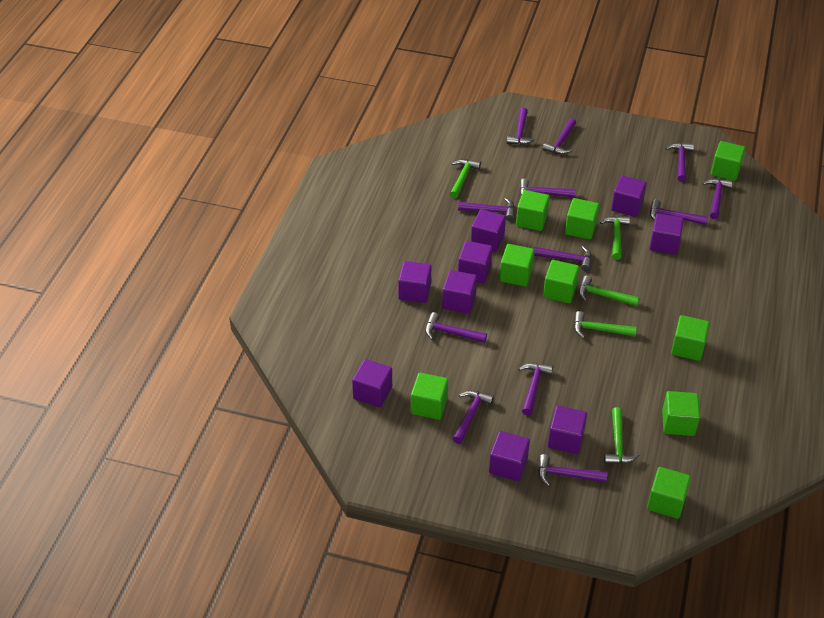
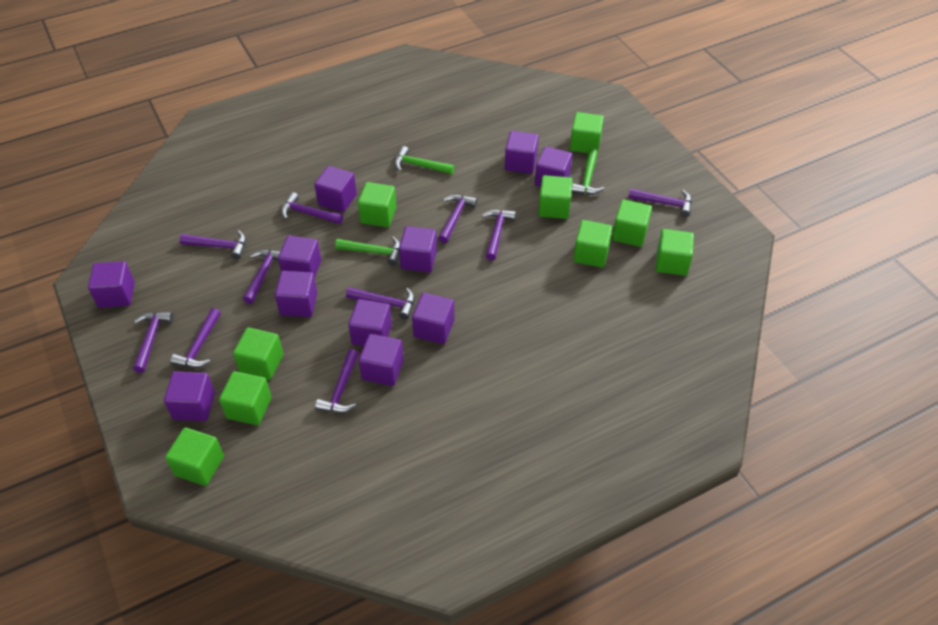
green hammer: 5 -> 3
purple cube: 9 -> 11
purple hammer: 12 -> 10

